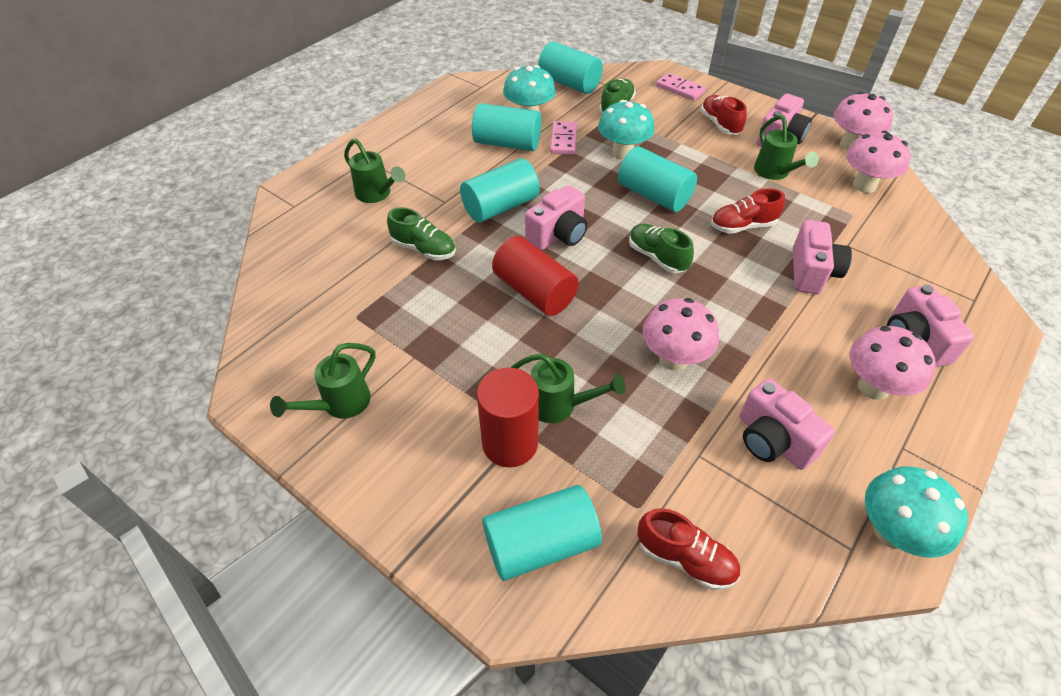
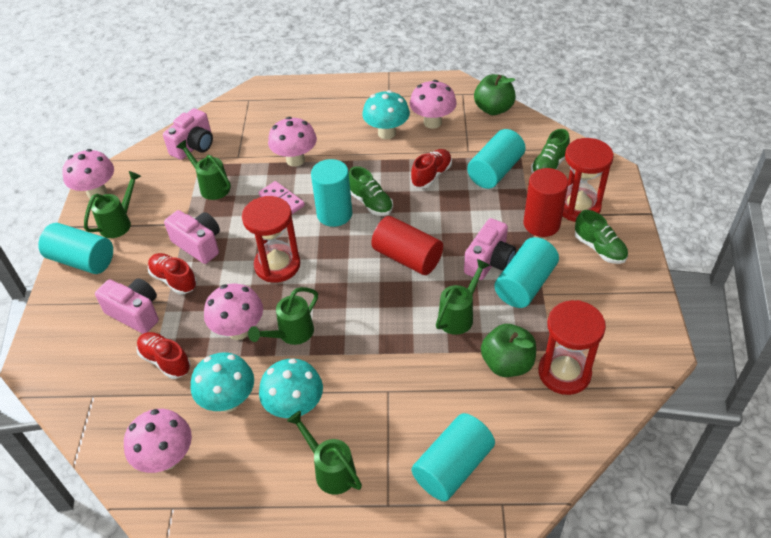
green apple: 0 -> 2
green watering can: 4 -> 5
pink camera: 5 -> 4
pink domino: 2 -> 1
pink mushroom: 4 -> 5
red hourglass: 0 -> 3

